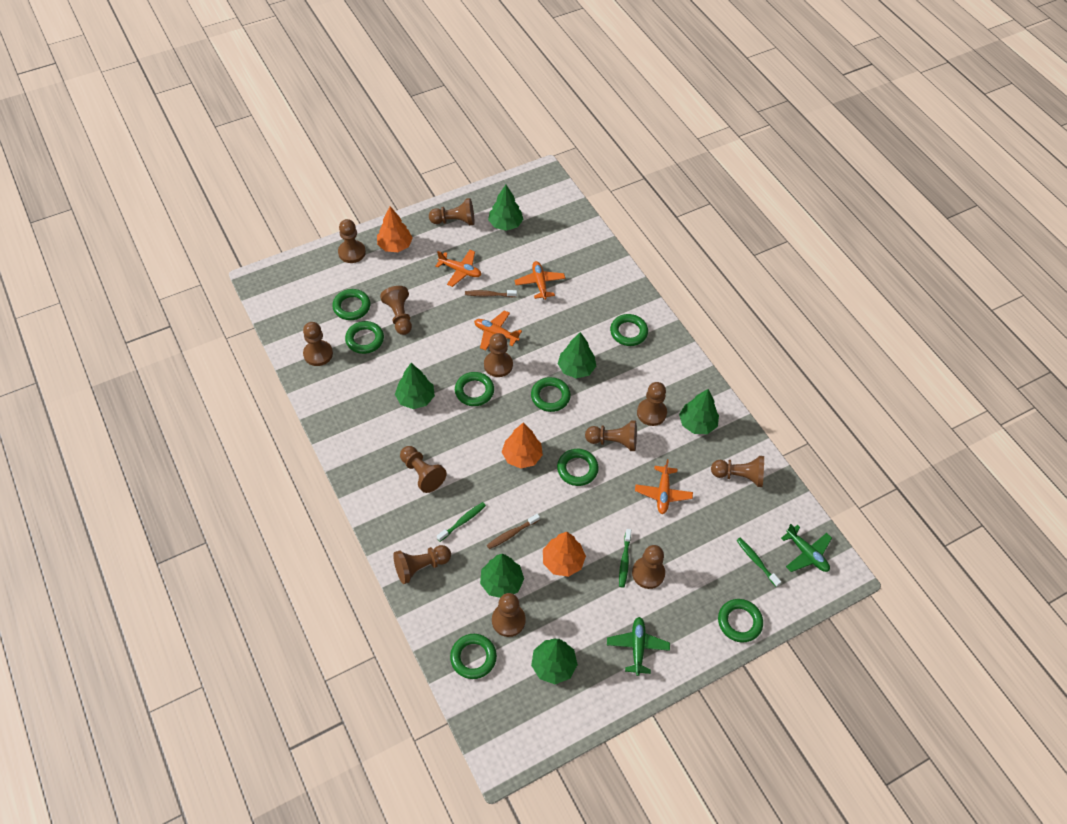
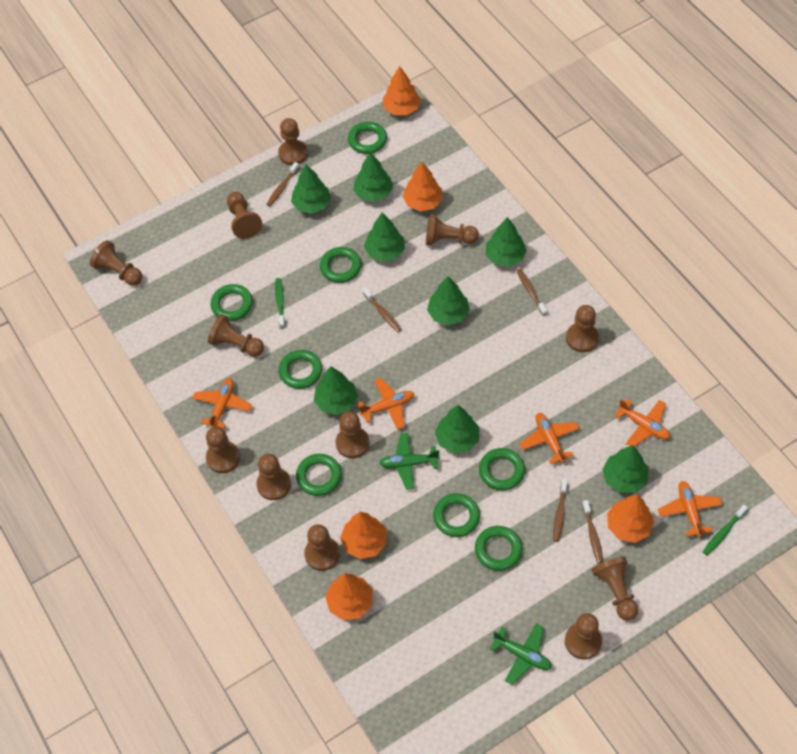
brown toothbrush: 2 -> 5
green toothbrush: 3 -> 2
green tree: 6 -> 8
orange plane: 4 -> 5
orange tree: 3 -> 5

